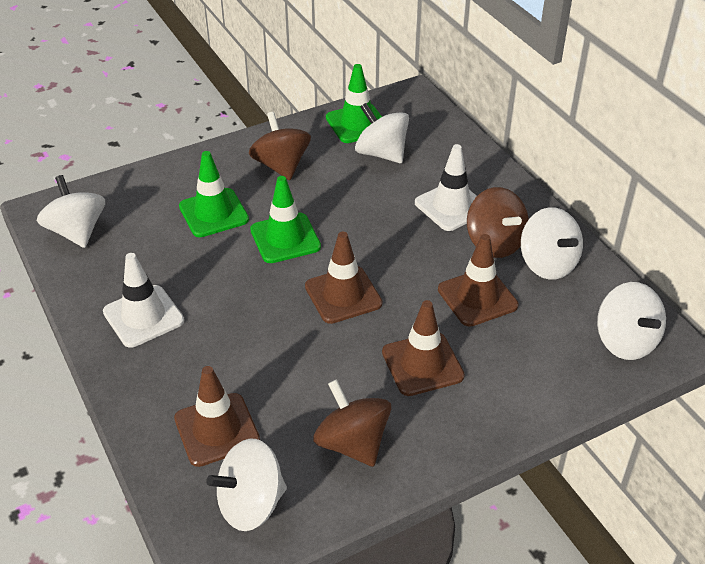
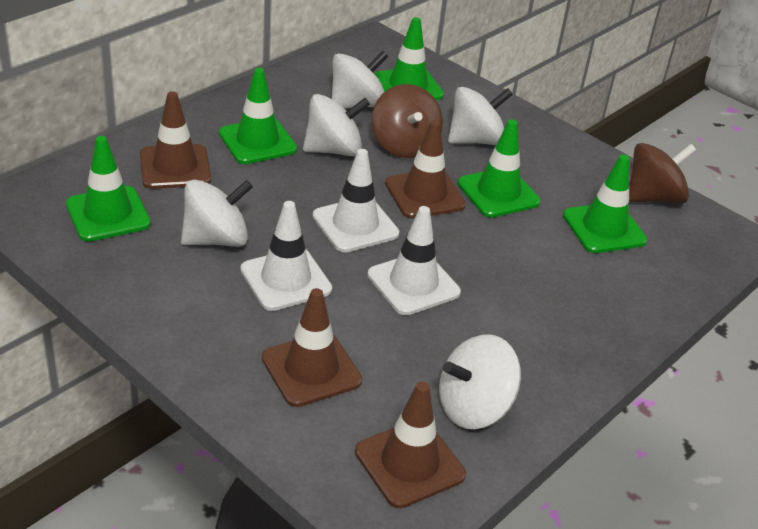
brown spinning top: 3 -> 2
green traffic cone: 3 -> 5
white traffic cone: 2 -> 3

